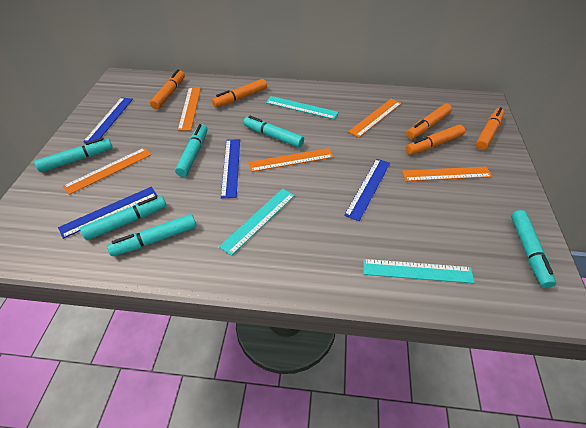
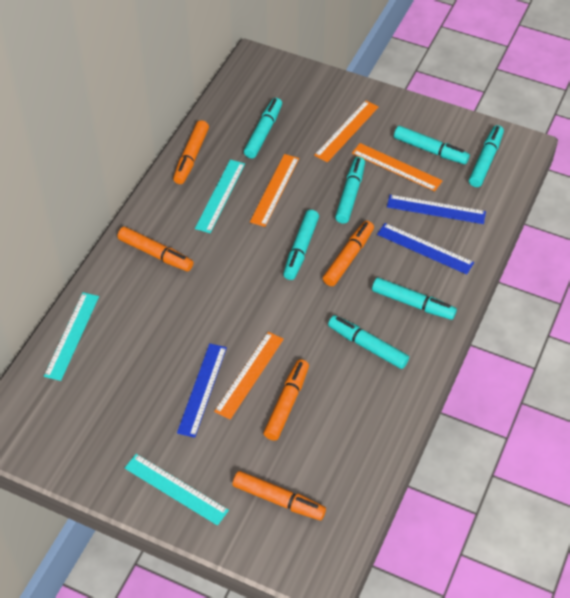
blue ruler: 4 -> 3
orange ruler: 5 -> 4
turquoise marker: 6 -> 7

